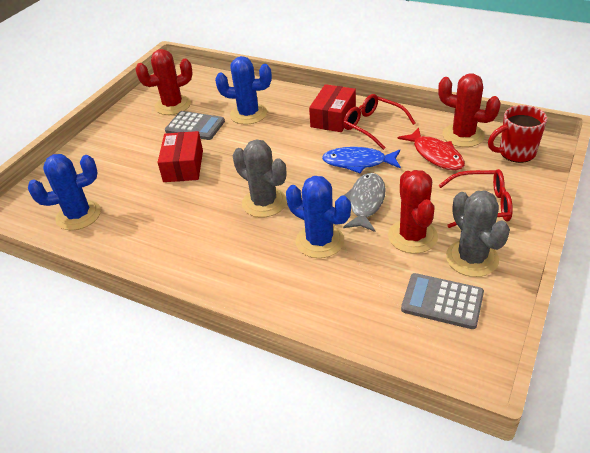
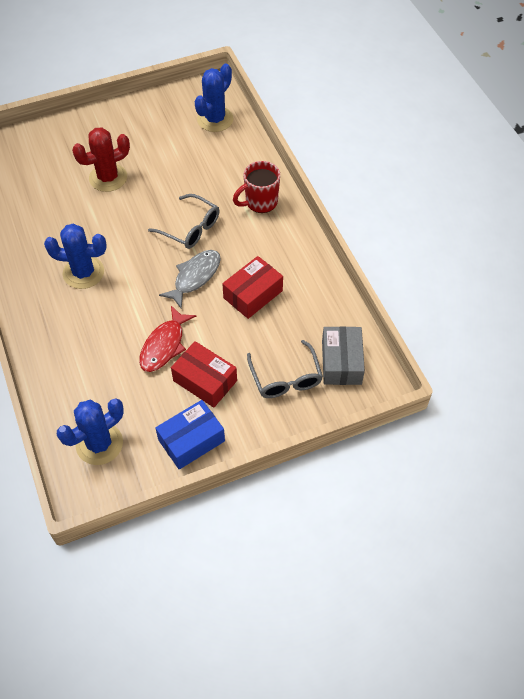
blue box: 0 -> 1
blue fish: 1 -> 0
grey box: 0 -> 1
grey cactus: 2 -> 0
grey calculator: 2 -> 0
grey glasses: 0 -> 2
red cactus: 3 -> 1
red glasses: 2 -> 0

